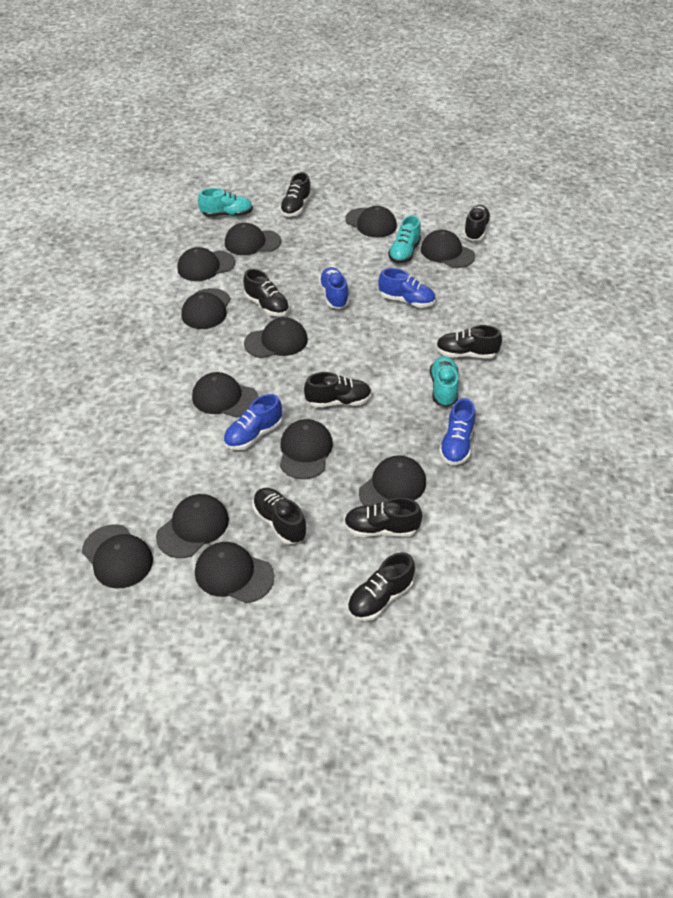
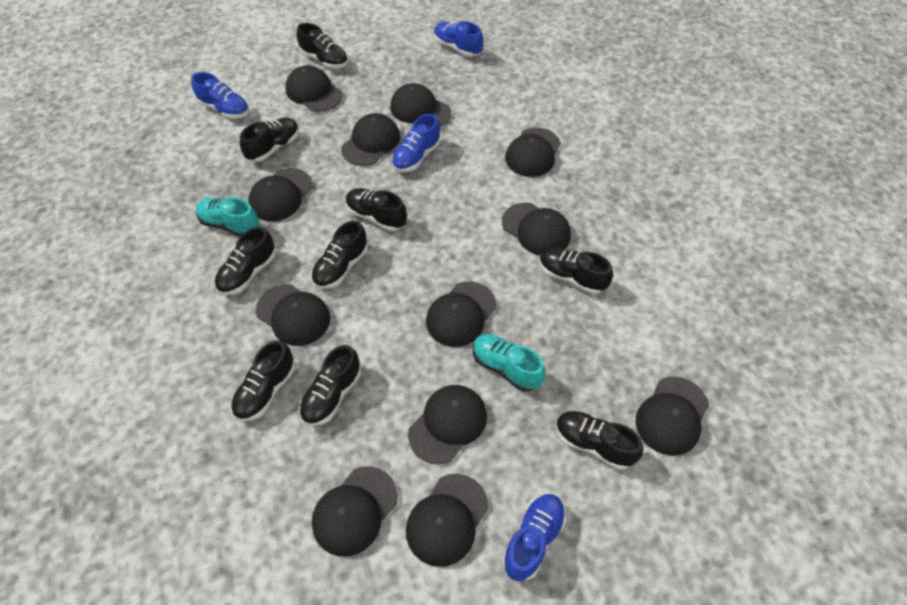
black shoe: 8 -> 9
turquoise shoe: 3 -> 2

